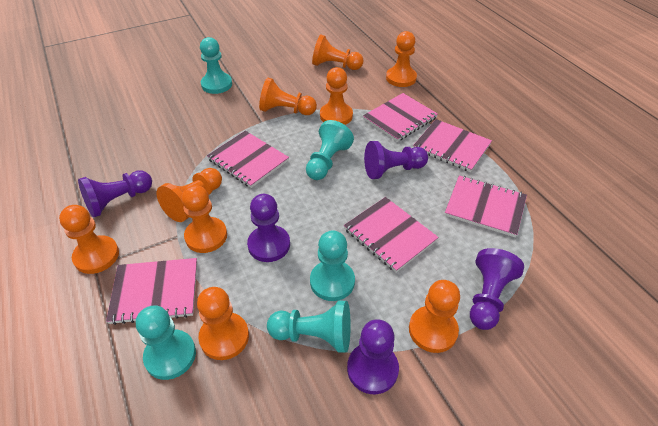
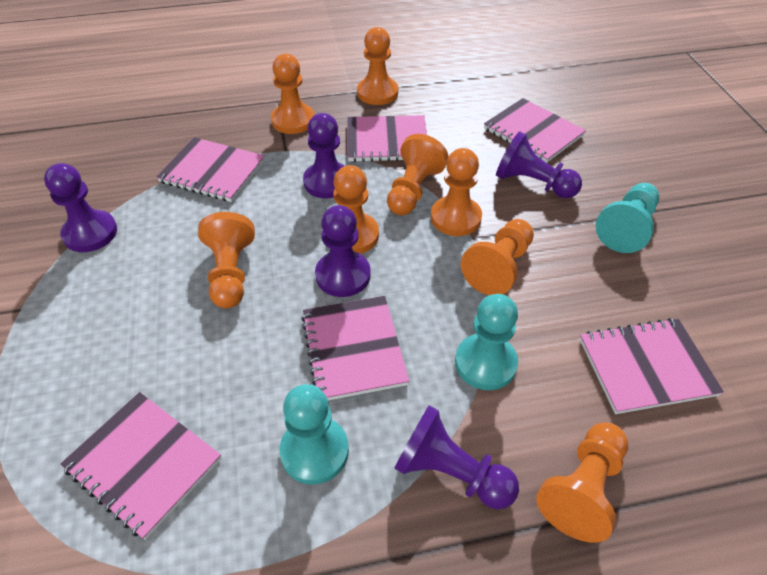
orange pawn: 9 -> 8
turquoise pawn: 5 -> 3

